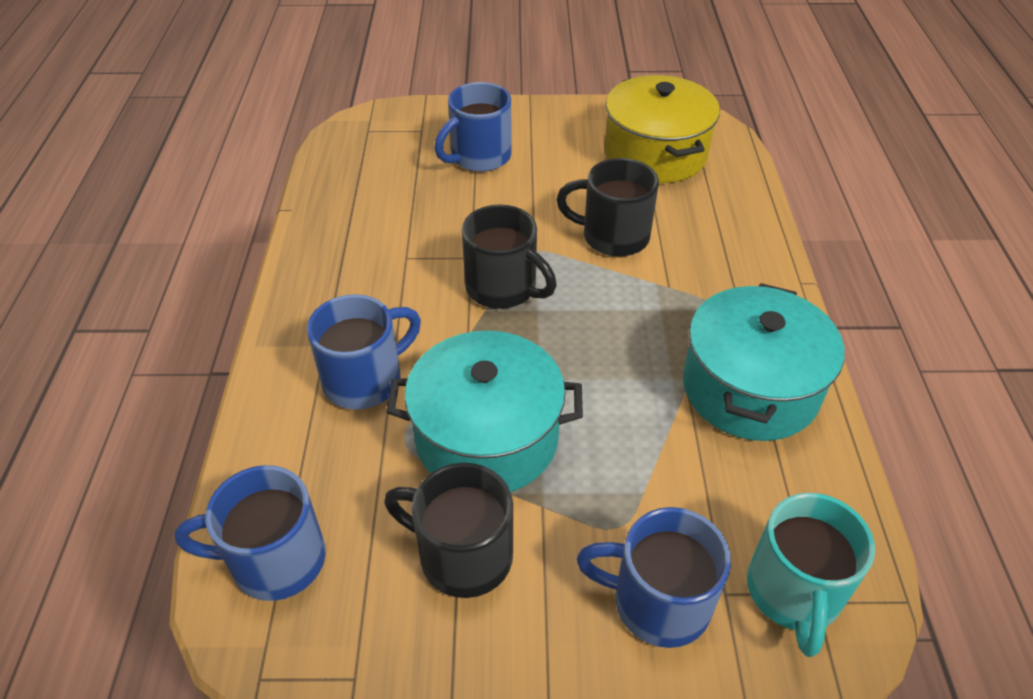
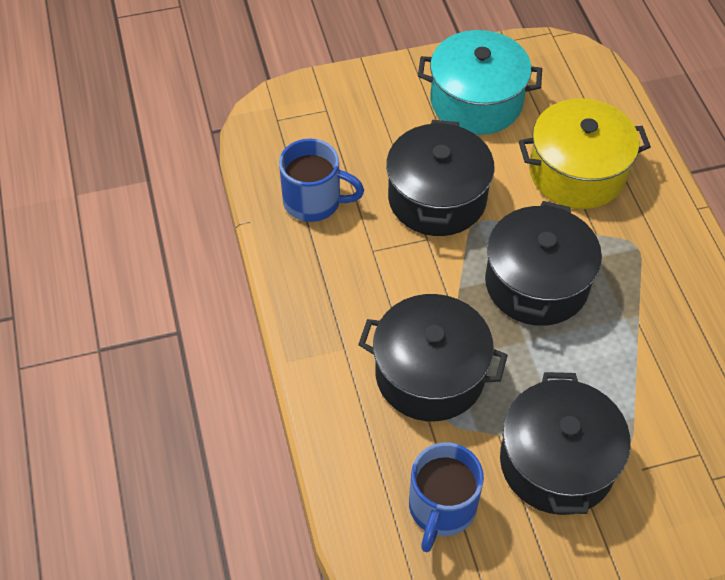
black mug: 3 -> 0
black pot: 0 -> 4
blue mug: 4 -> 2
turquoise mug: 1 -> 0
turquoise pot: 2 -> 1

